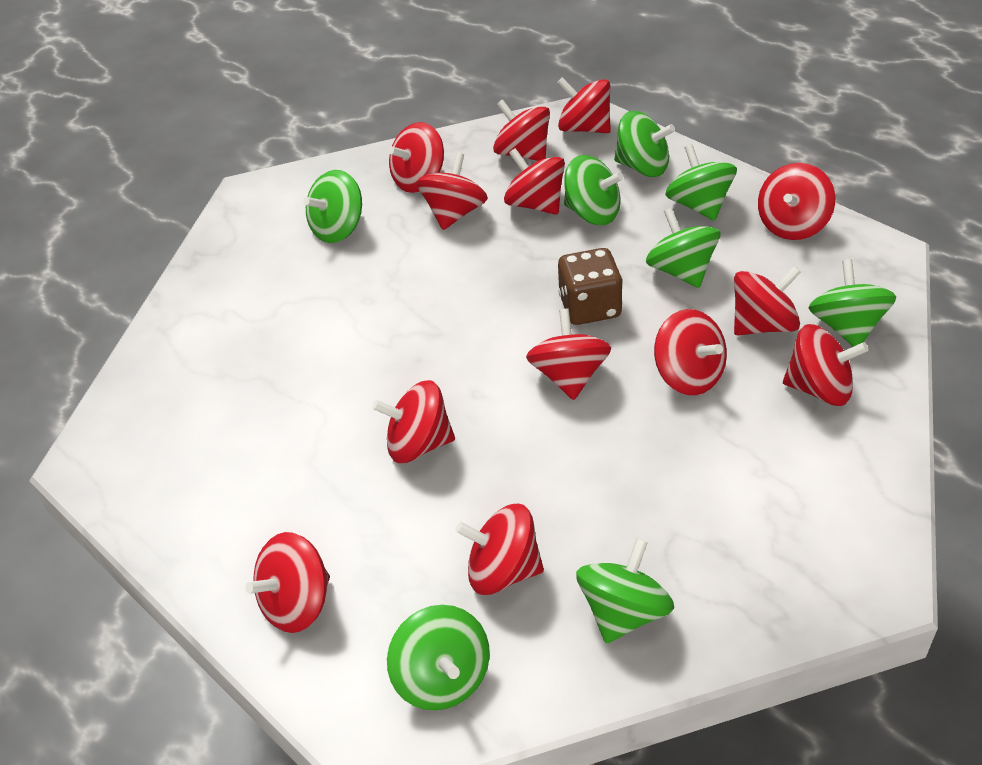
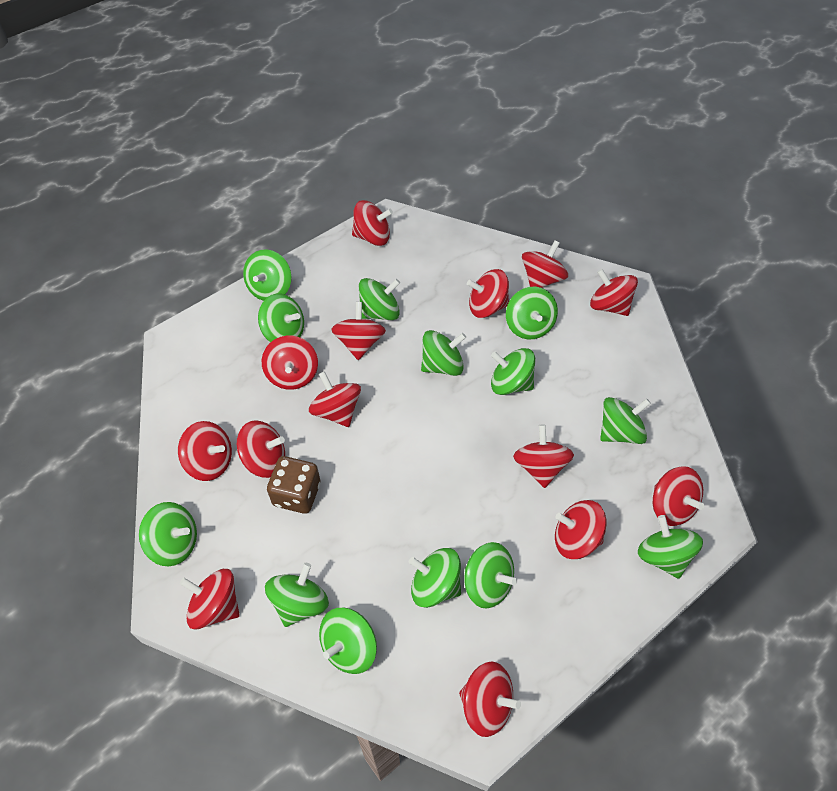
green spinning top: 8 -> 13
red spinning top: 13 -> 14

